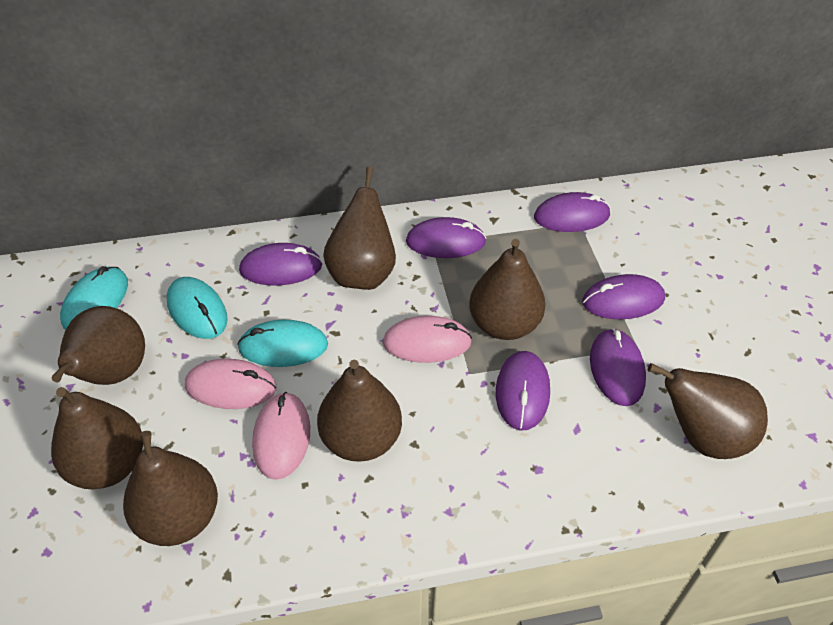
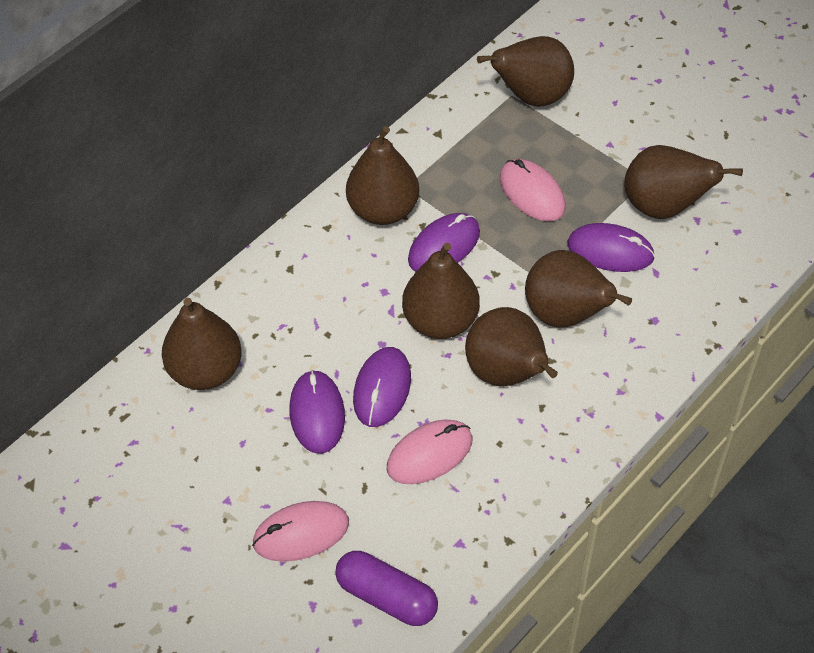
purple capsule: 0 -> 1
purple mouse: 6 -> 4
turquoise mouse: 3 -> 0

